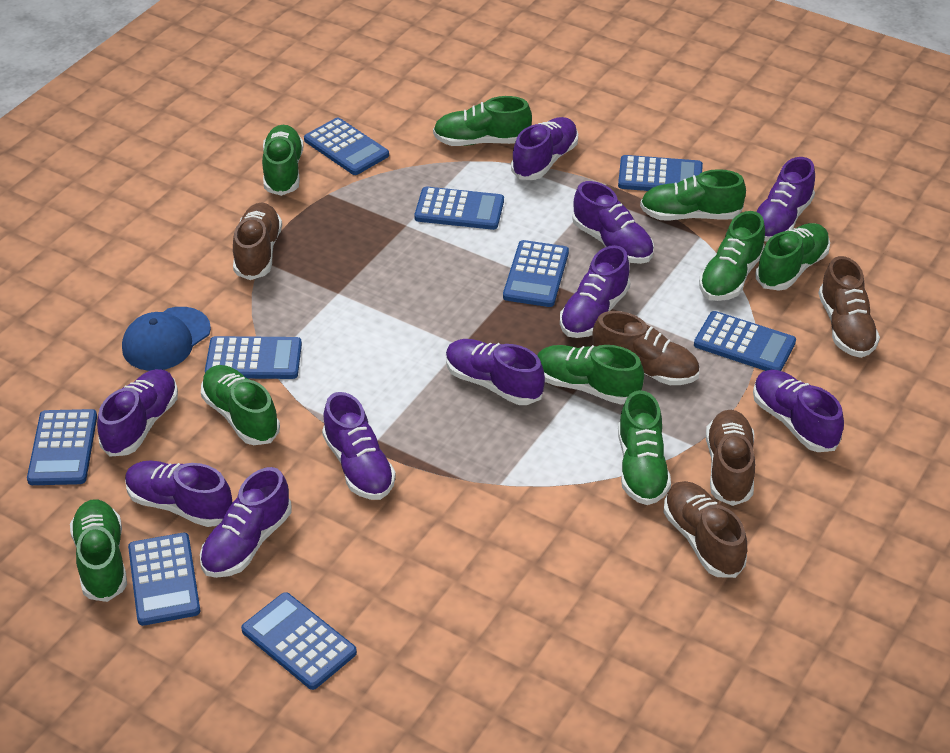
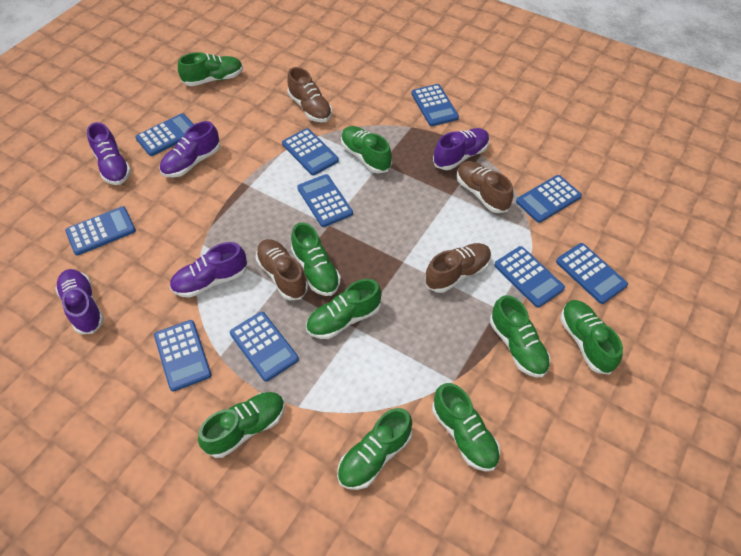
blue calculator: 9 -> 10
blue cap: 1 -> 0
brown shoe: 5 -> 4
purple shoe: 10 -> 5

